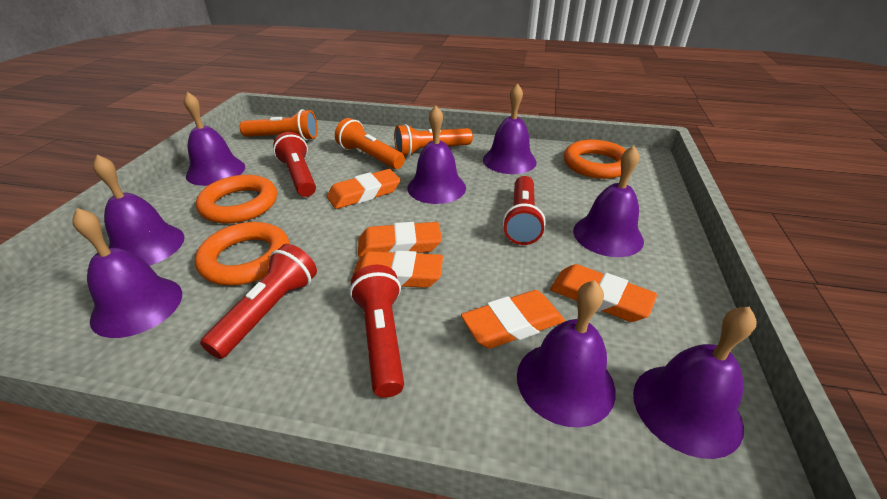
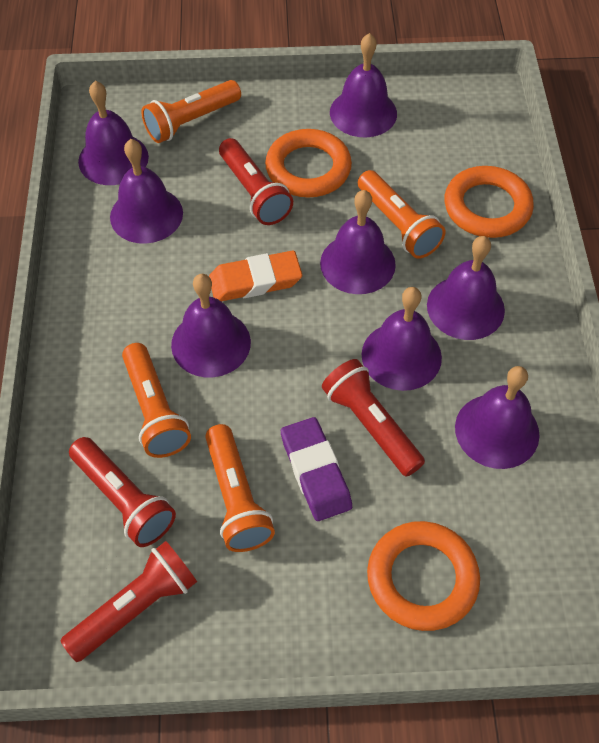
orange eraser: 5 -> 1
orange flashlight: 3 -> 4
purple eraser: 0 -> 1

